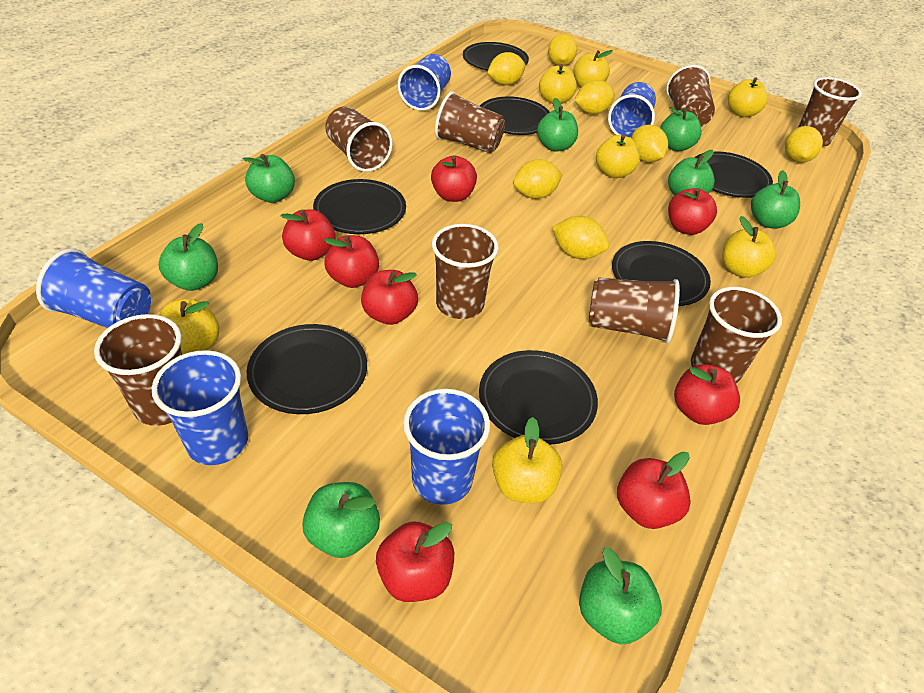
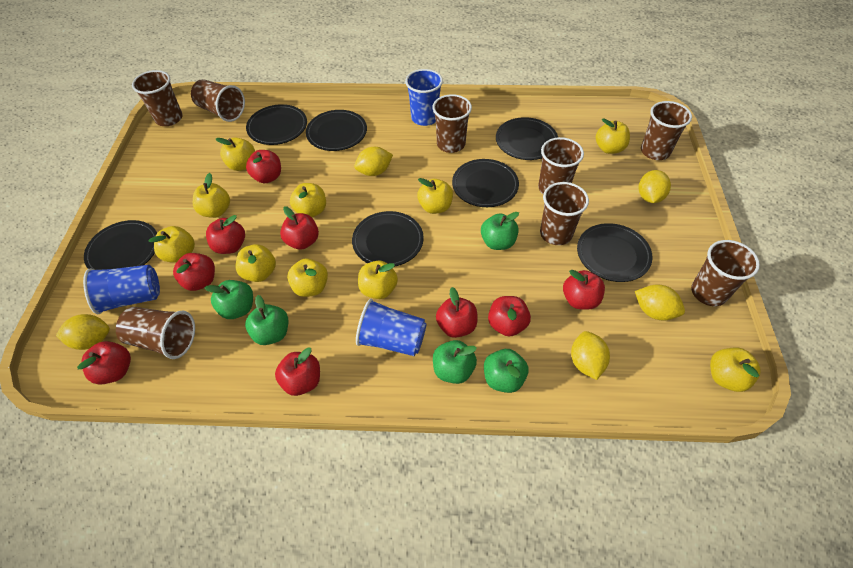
blue cup: 5 -> 3
green apple: 8 -> 5
red apple: 8 -> 9
yellow apple: 7 -> 10
yellow lemon: 7 -> 5

